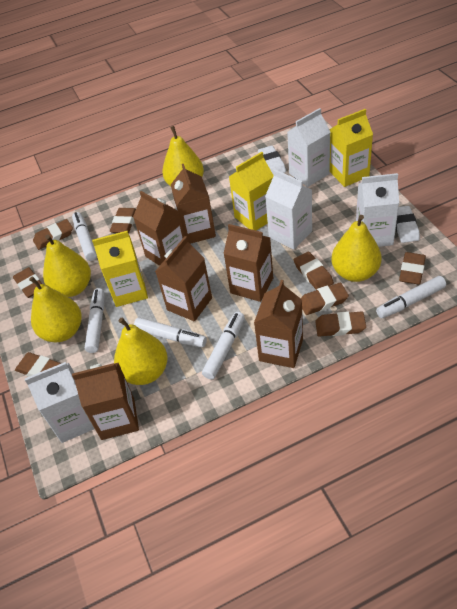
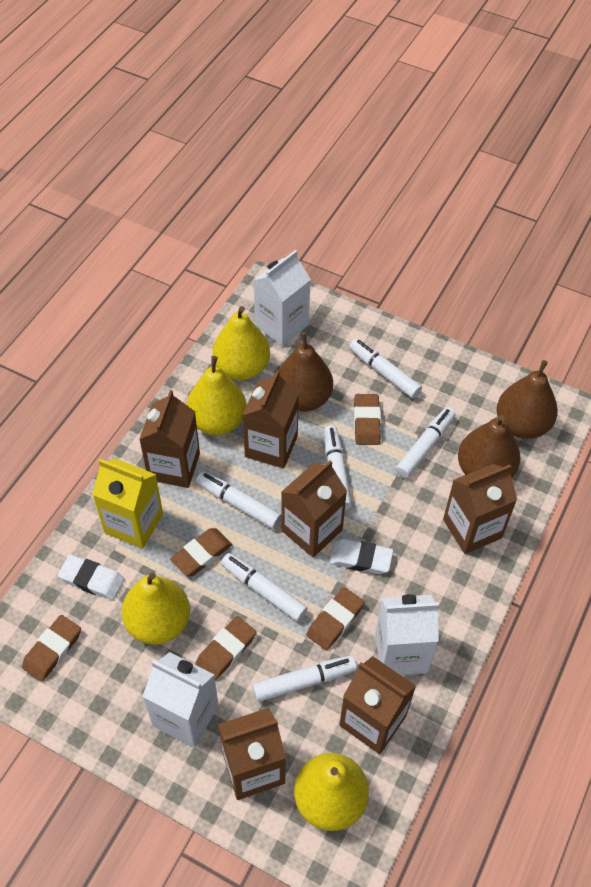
brown eraser: 8 -> 5
brown pear: 0 -> 3
white carton: 4 -> 3
white marker: 5 -> 6
yellow carton: 3 -> 1
yellow pear: 5 -> 4

